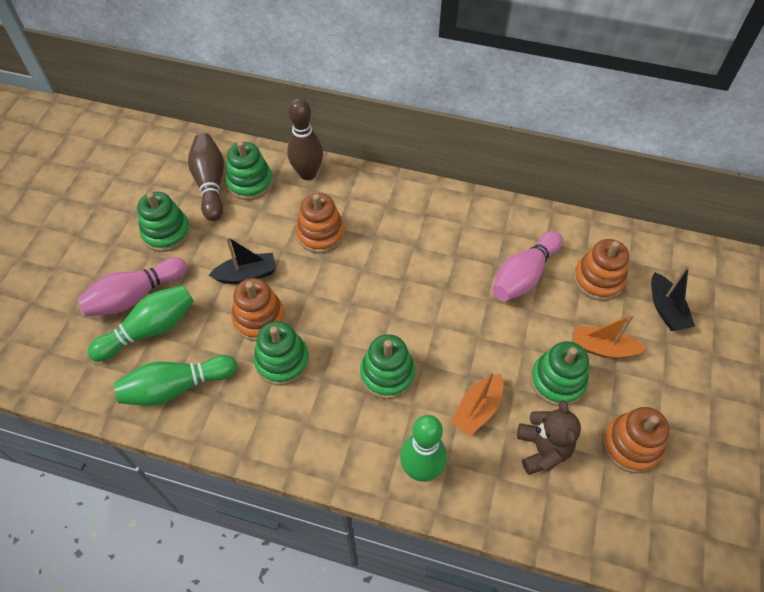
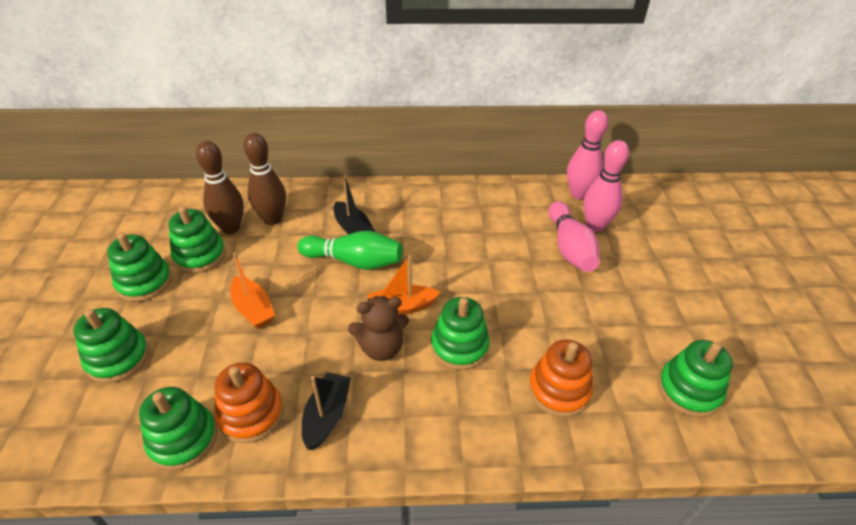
green bowling pin: 3 -> 1
green stacking toy: 5 -> 6
orange stacking toy: 4 -> 2
pink bowling pin: 2 -> 3

